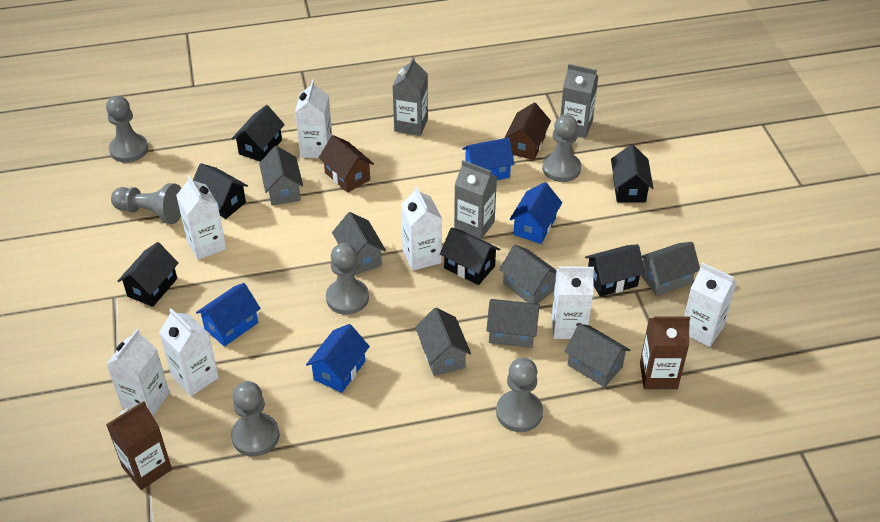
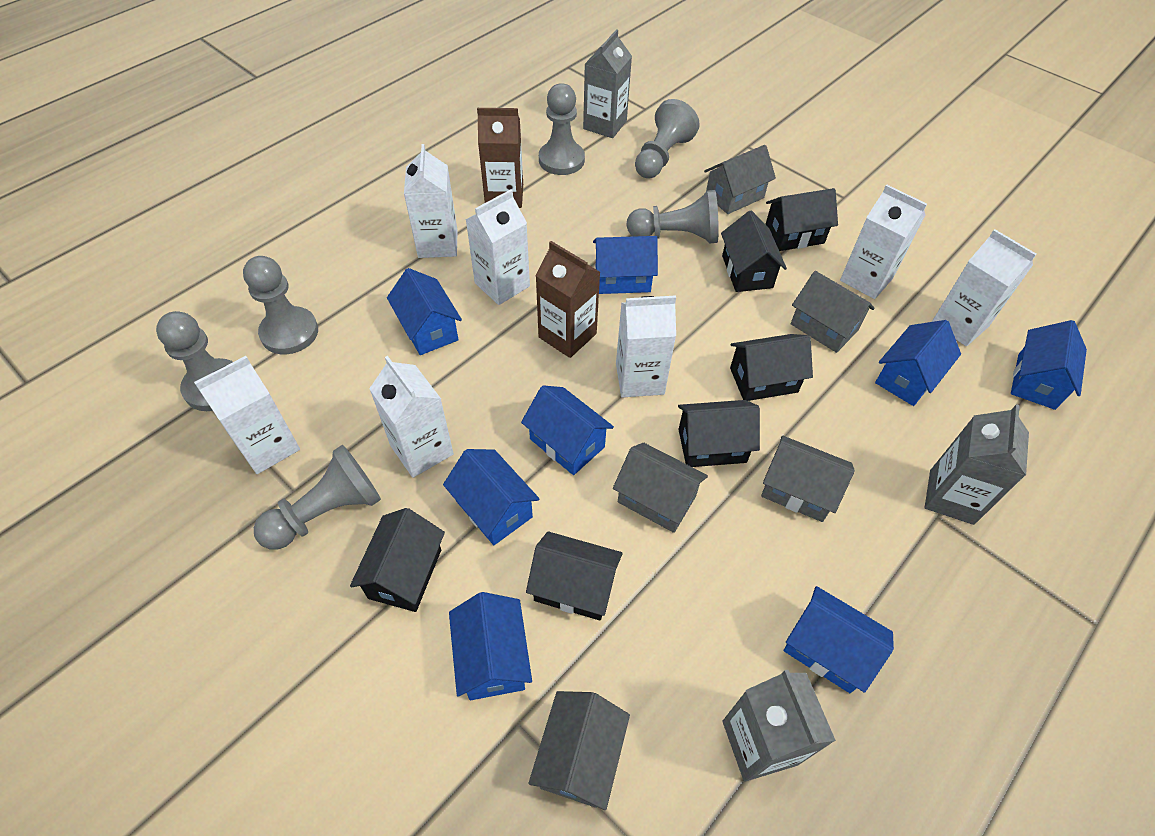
blue house: 4 -> 8
brown house: 2 -> 0
grey house: 7 -> 5

